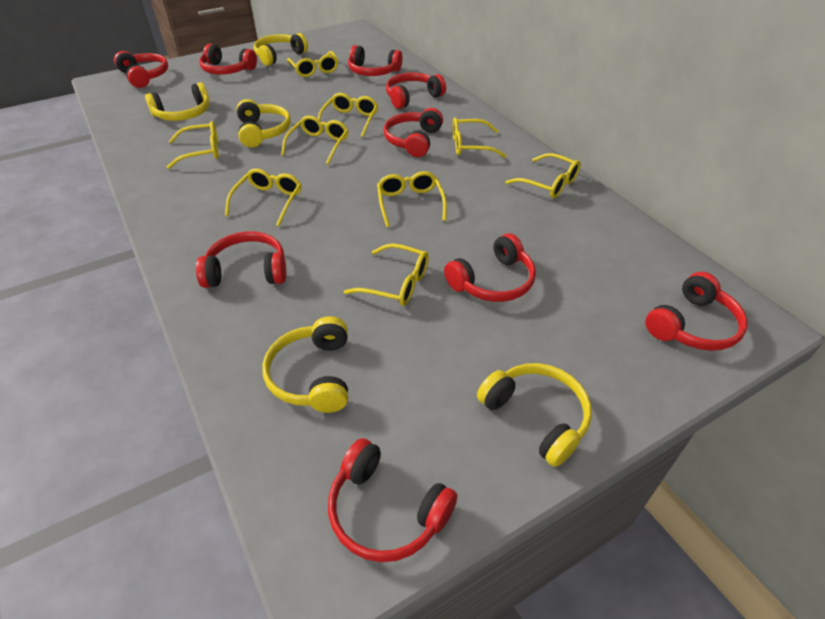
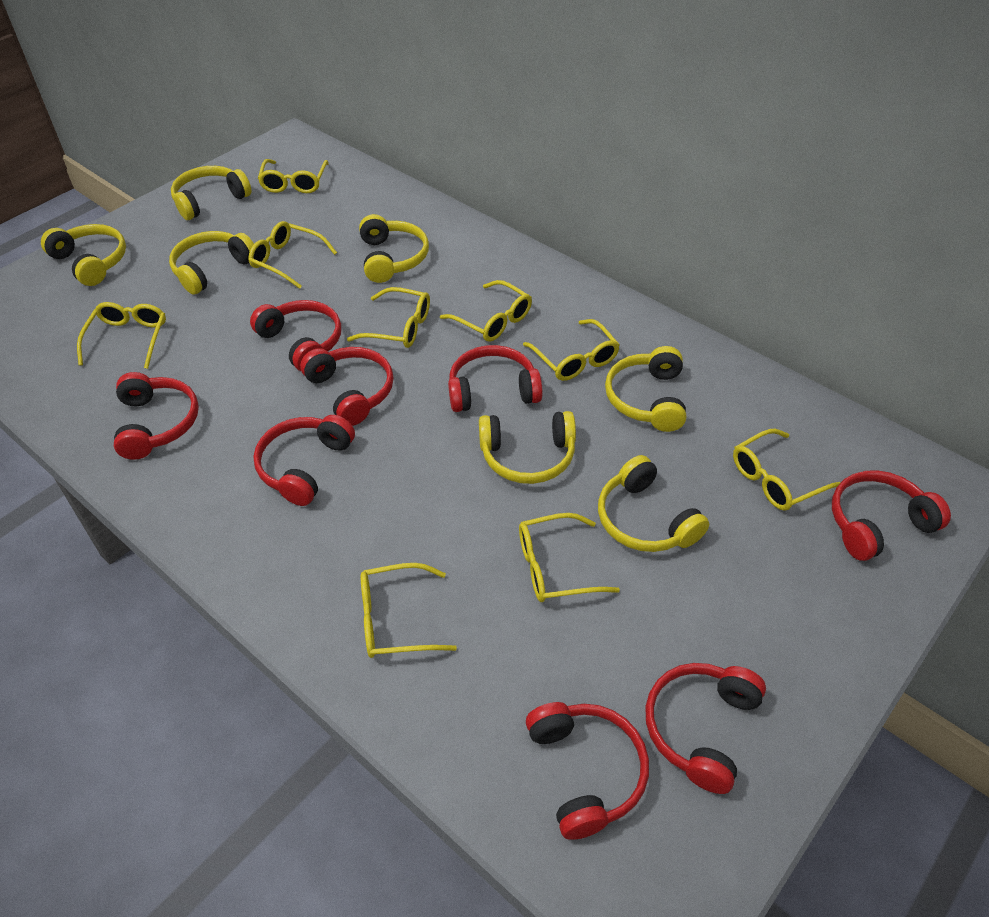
red headphones: 9 -> 8
yellow headphones: 5 -> 7

